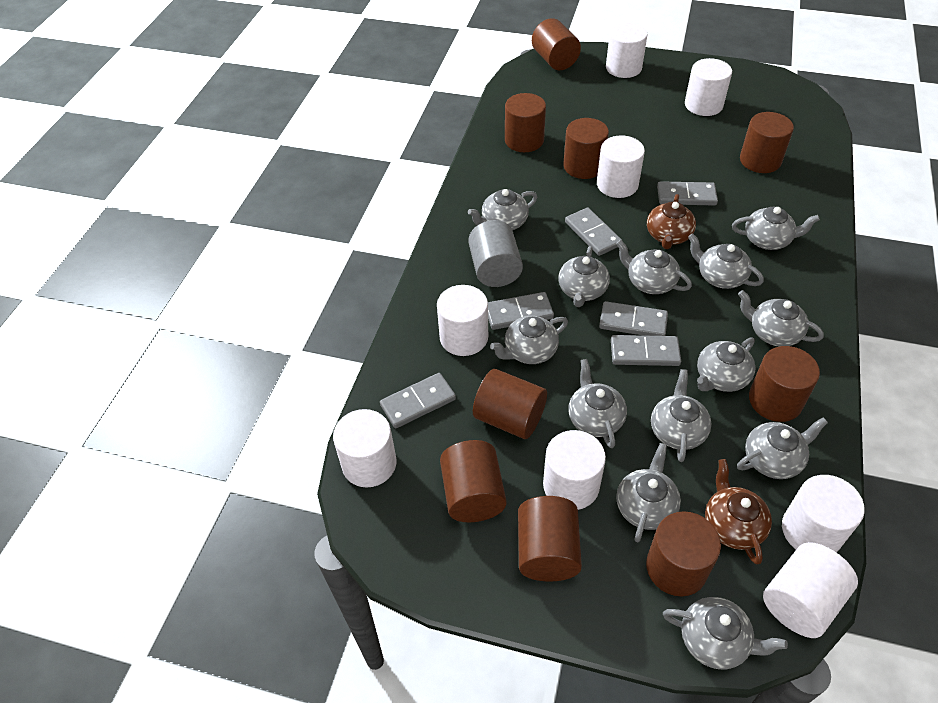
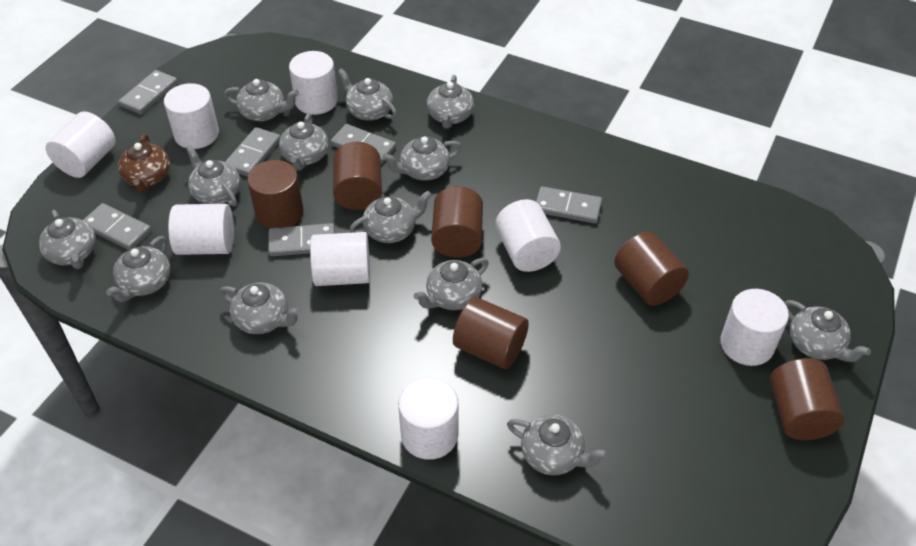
brown cylinder: 9 -> 6
brown teapot: 2 -> 1
grey cylinder: 1 -> 0

